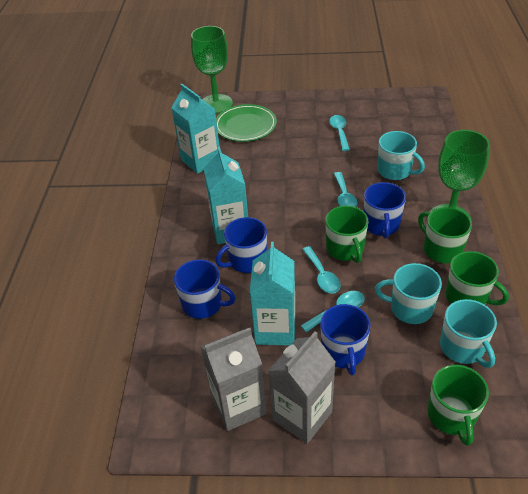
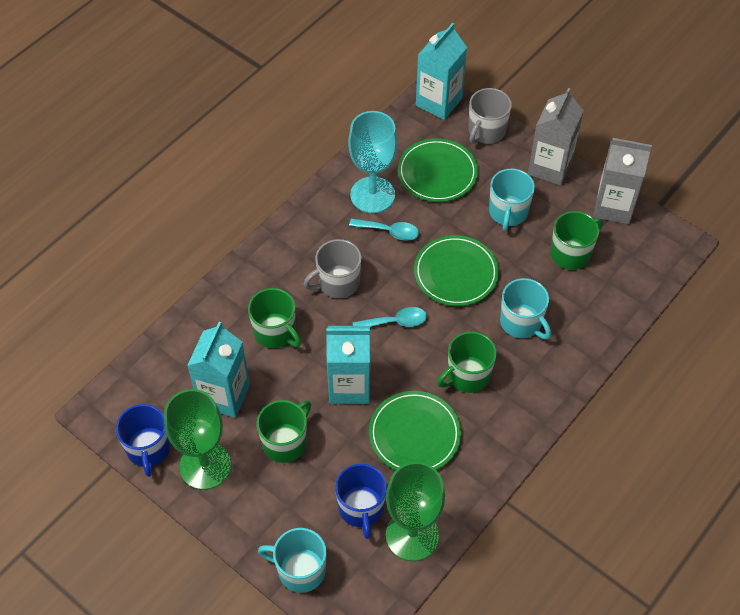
blue mug: 4 -> 2
green plate: 1 -> 3
grey mug: 0 -> 2
turquoise goblet: 0 -> 1
turquoise spoon: 4 -> 2

